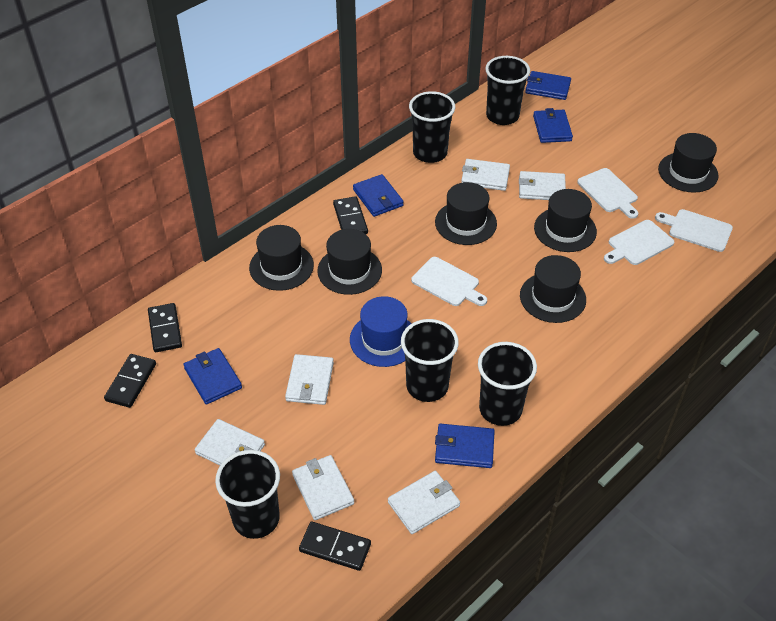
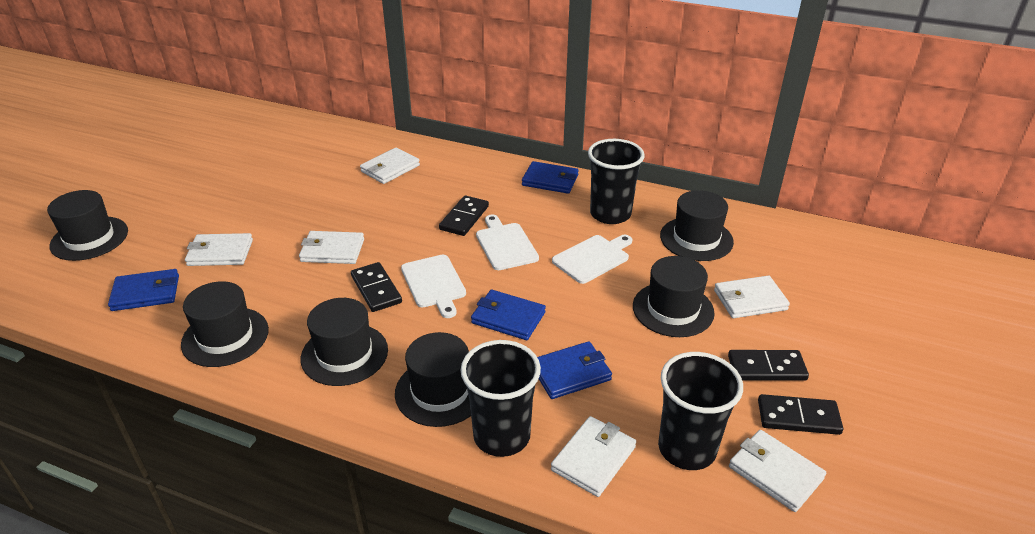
black cup: 5 -> 3
blue hat: 1 -> 0
blue wallet: 5 -> 4
white cutting board: 4 -> 3

